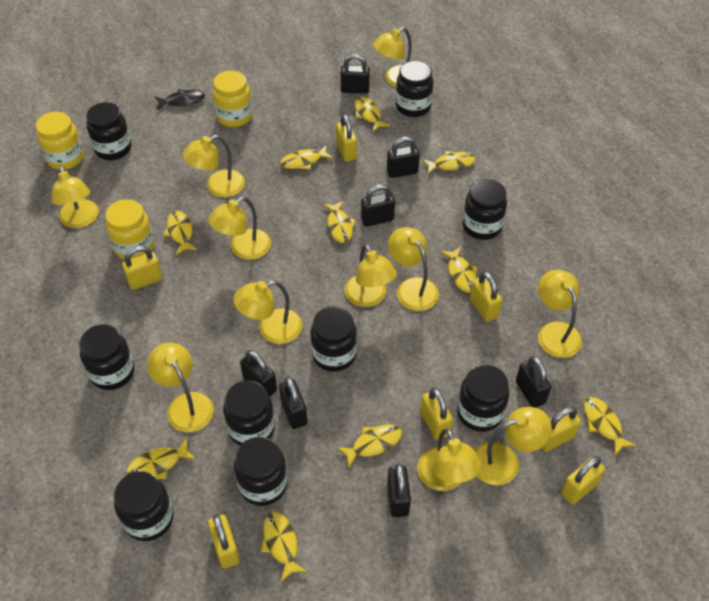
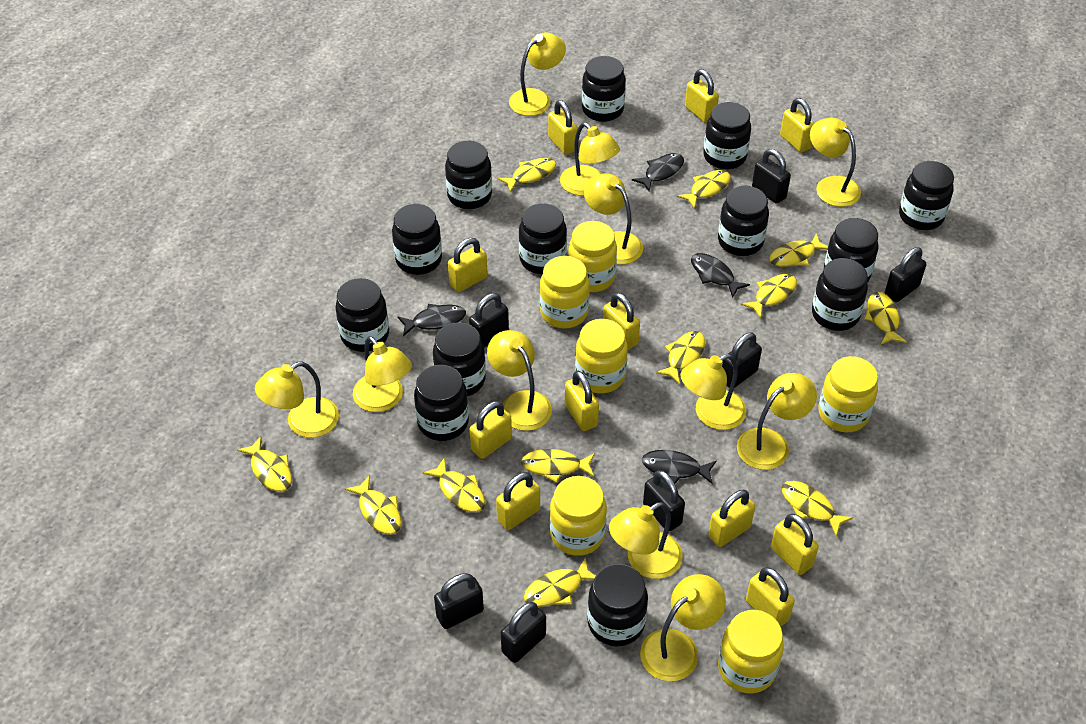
black fish: 1 -> 4
black jar: 9 -> 13
yellow fish: 10 -> 12
yellow jar: 3 -> 6
yellow padlock: 7 -> 11

